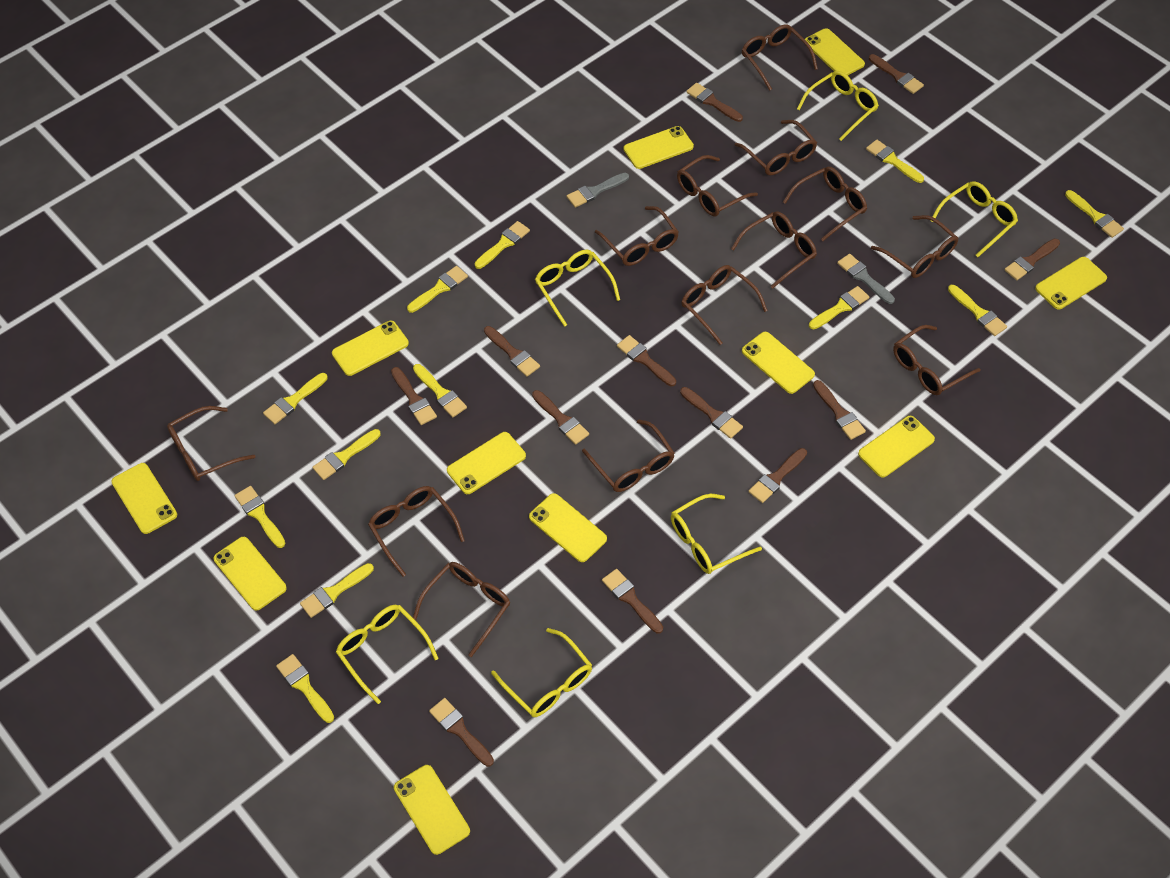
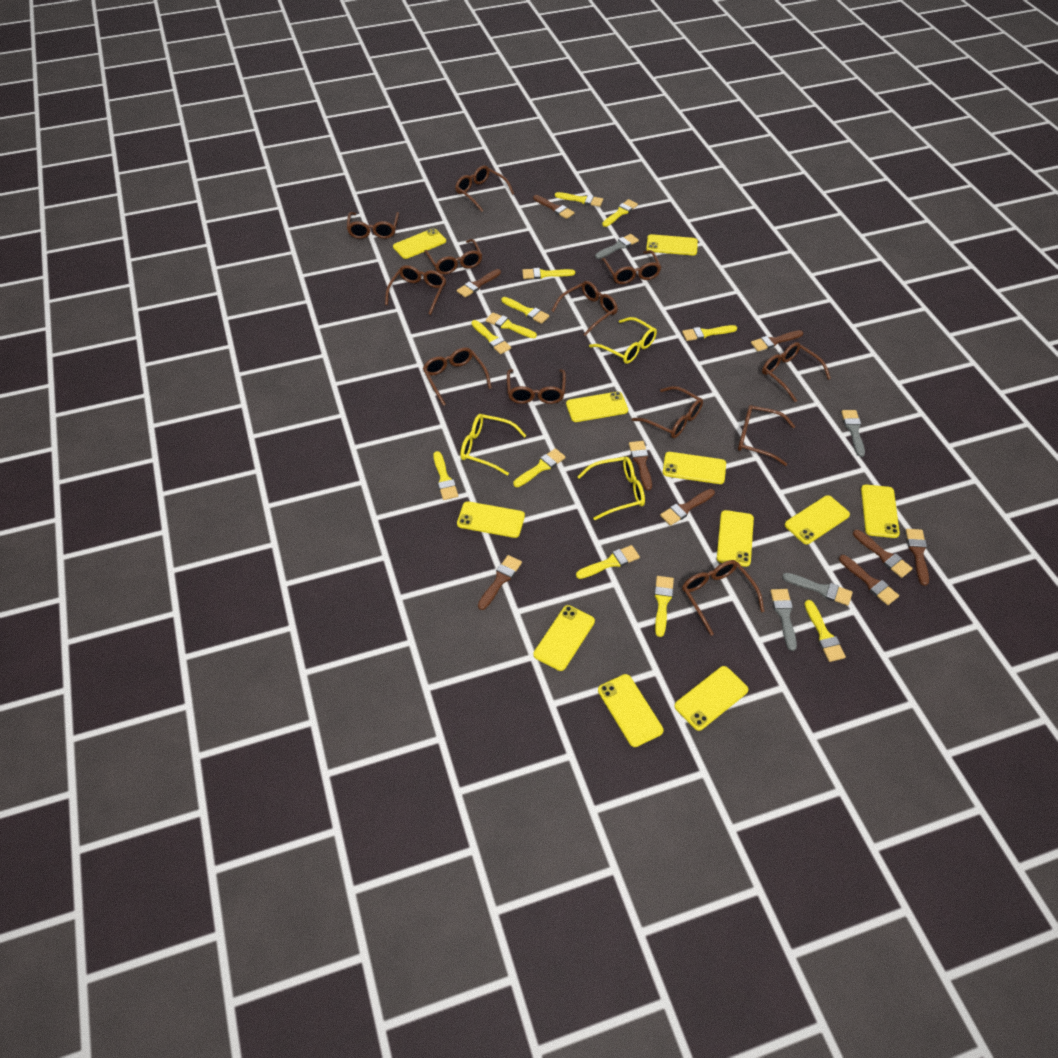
brown brush: 12 -> 9
brown glasses: 13 -> 12
grey brush: 2 -> 4
yellow glasses: 6 -> 3

